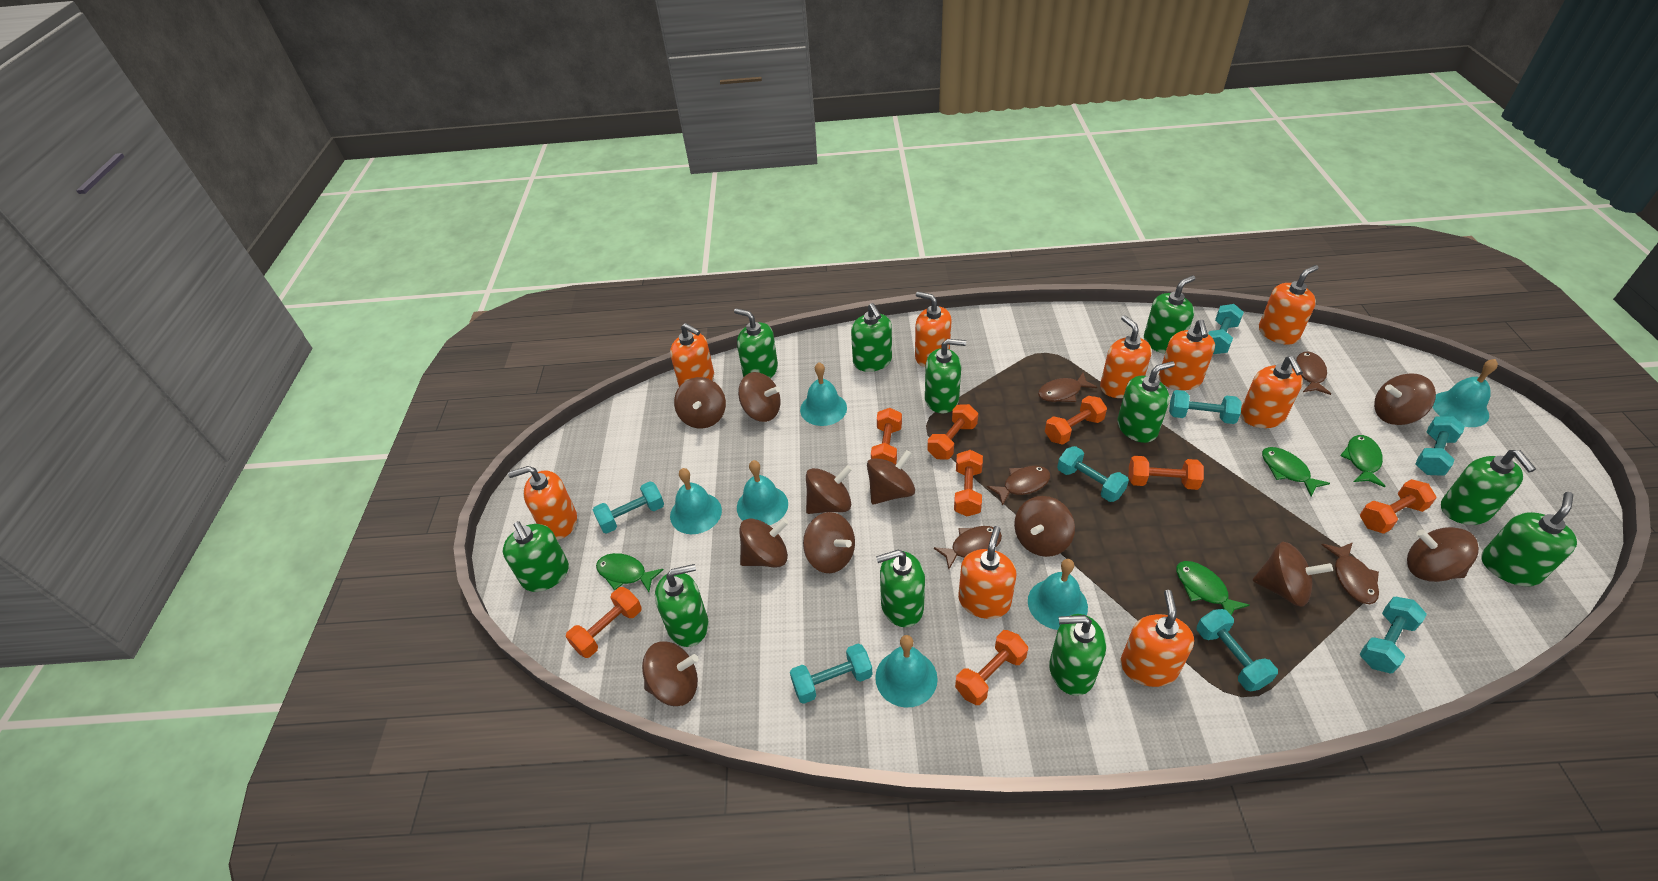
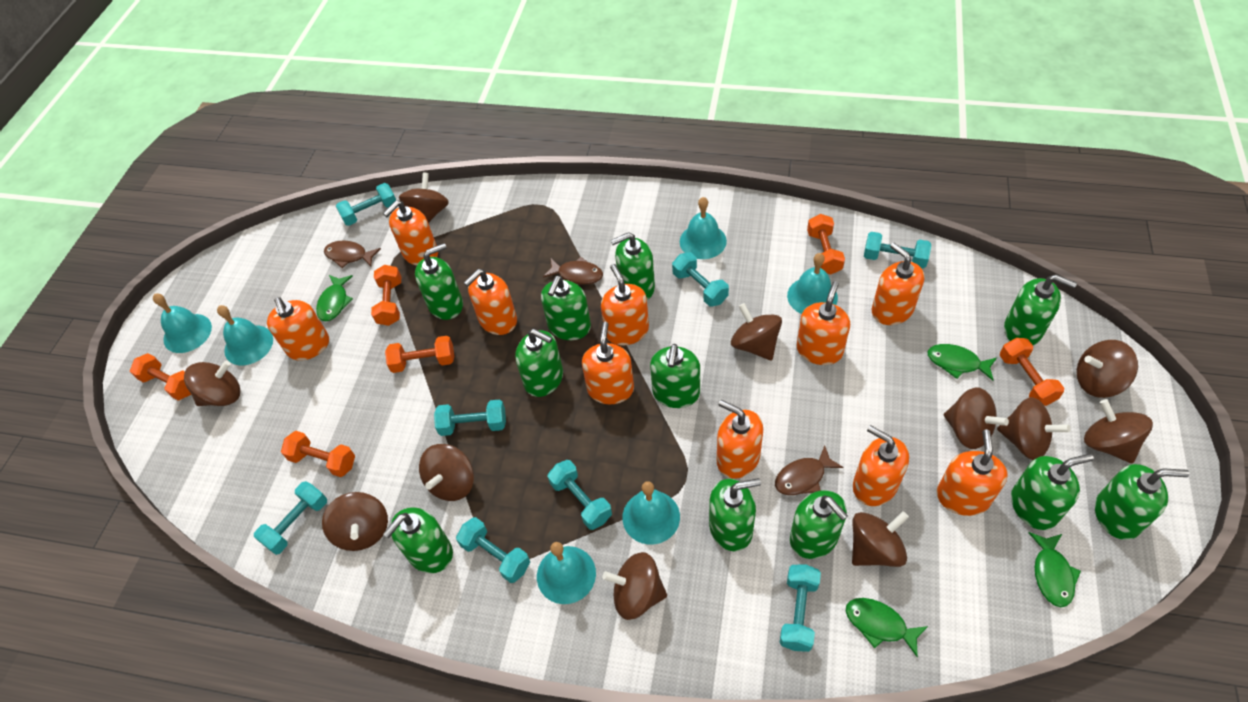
brown fish: 5 -> 3
orange dumbbell: 8 -> 6
orange soap dispenser: 9 -> 10

